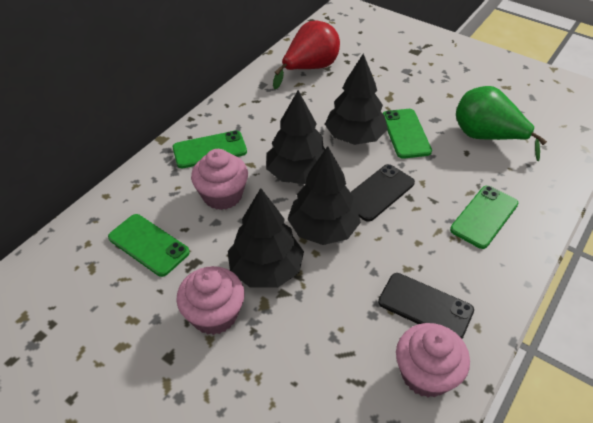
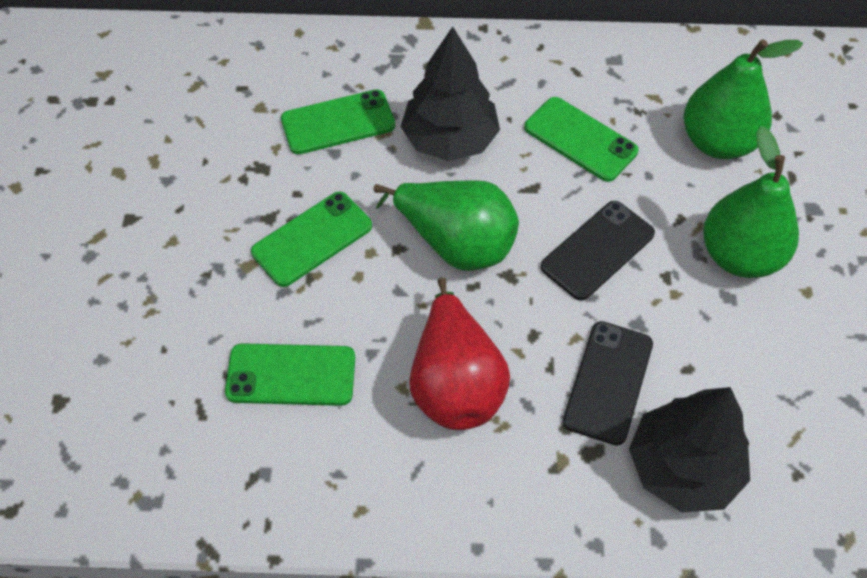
black tree: 4 -> 2
green pear: 1 -> 3
pink cupcake: 3 -> 0

